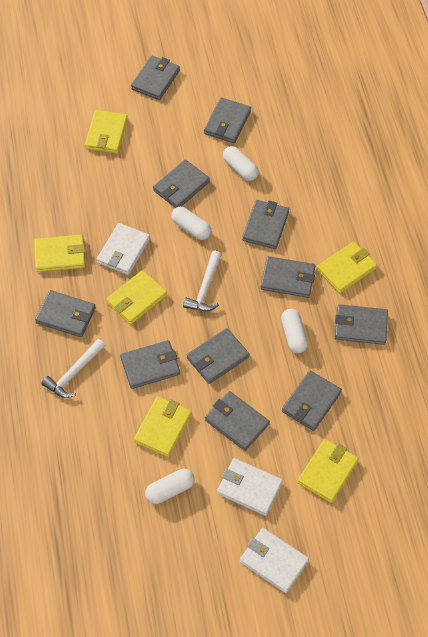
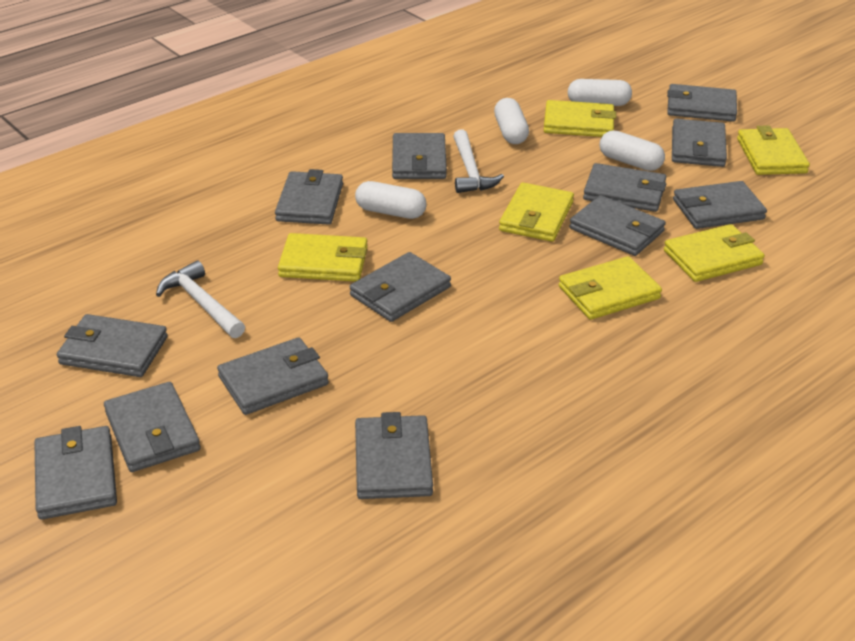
grey wallet: 11 -> 13
white wallet: 3 -> 0

